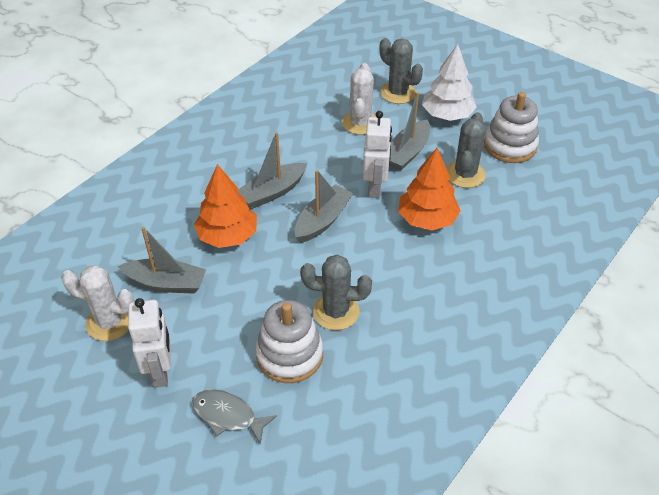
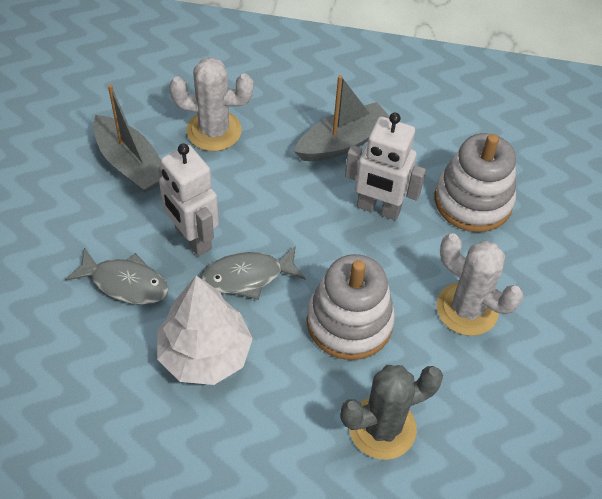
grey boat: 4 -> 2
grey cactus: 3 -> 1
grey fish: 1 -> 2
orange tree: 2 -> 0

